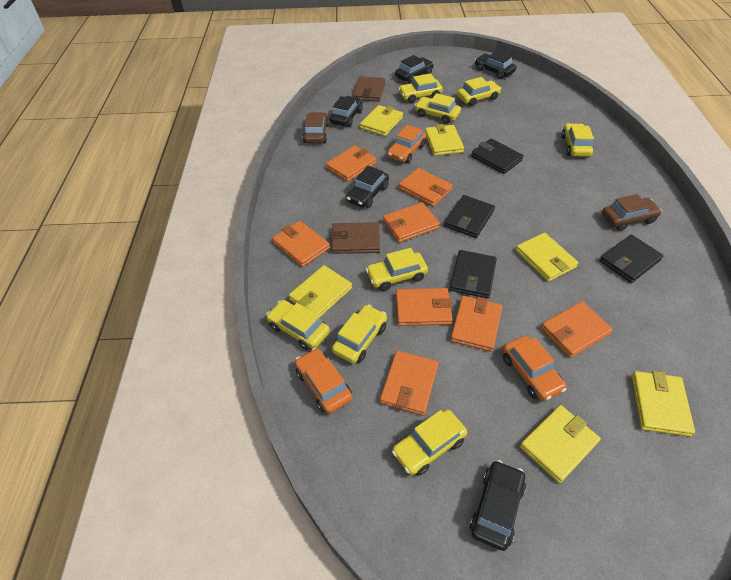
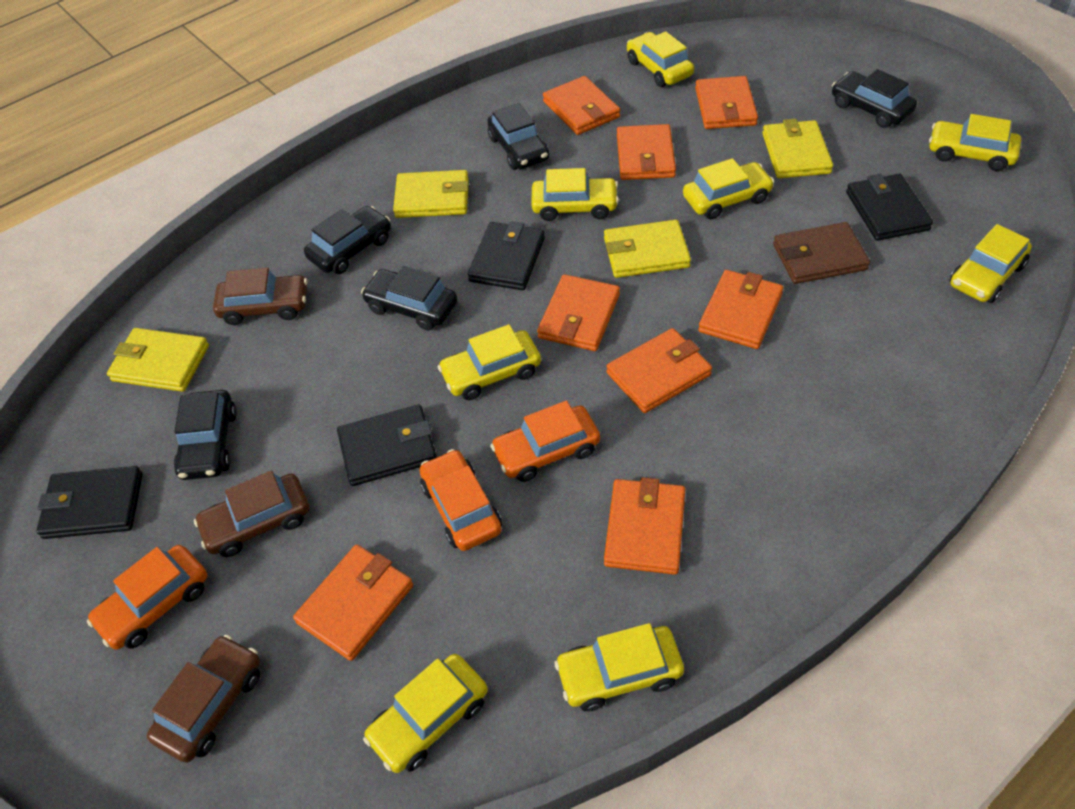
brown car: 2 -> 3
brown wallet: 2 -> 1
yellow wallet: 6 -> 4

